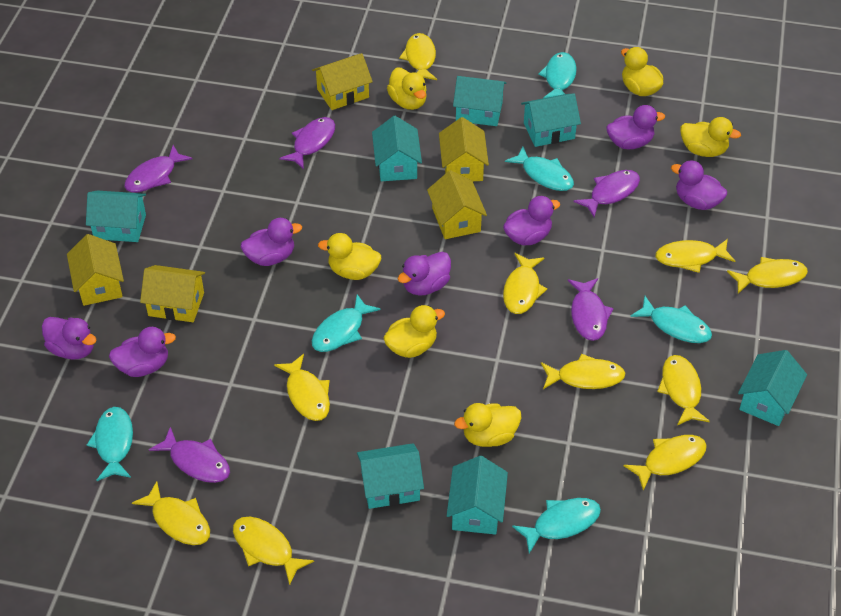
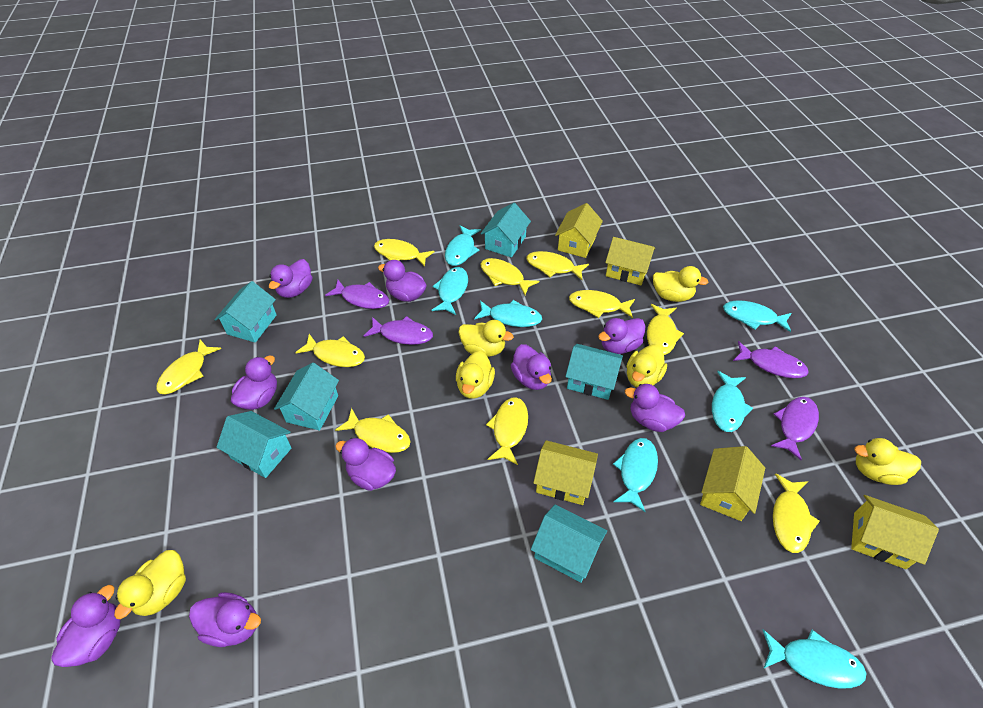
purple duck: 7 -> 9
purple fish: 5 -> 4
turquoise fish: 6 -> 7
turquoise house: 7 -> 6

